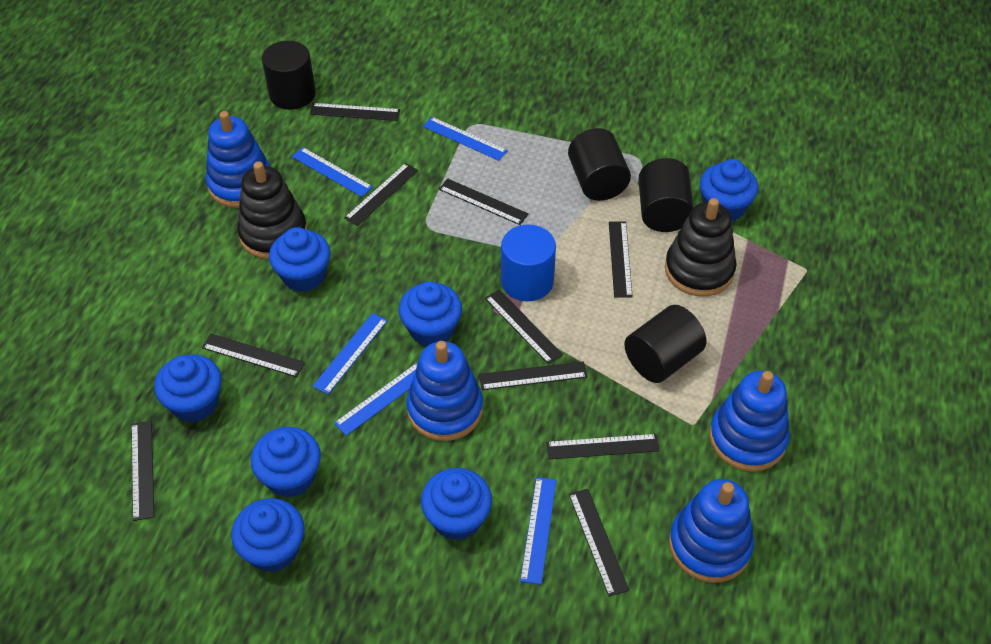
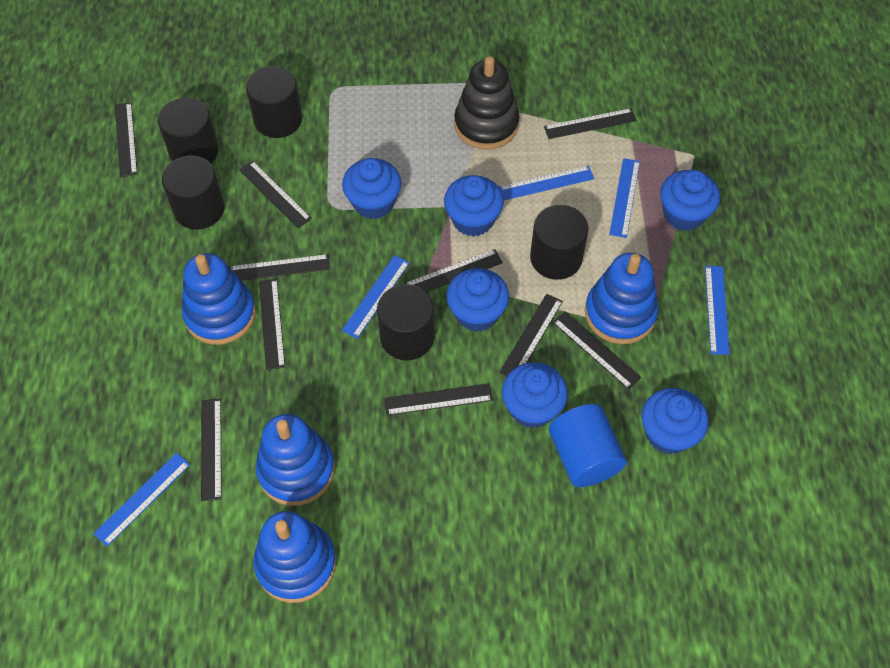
black cylinder: 4 -> 5
black stacking toy: 2 -> 1
blue cupcake: 7 -> 6

